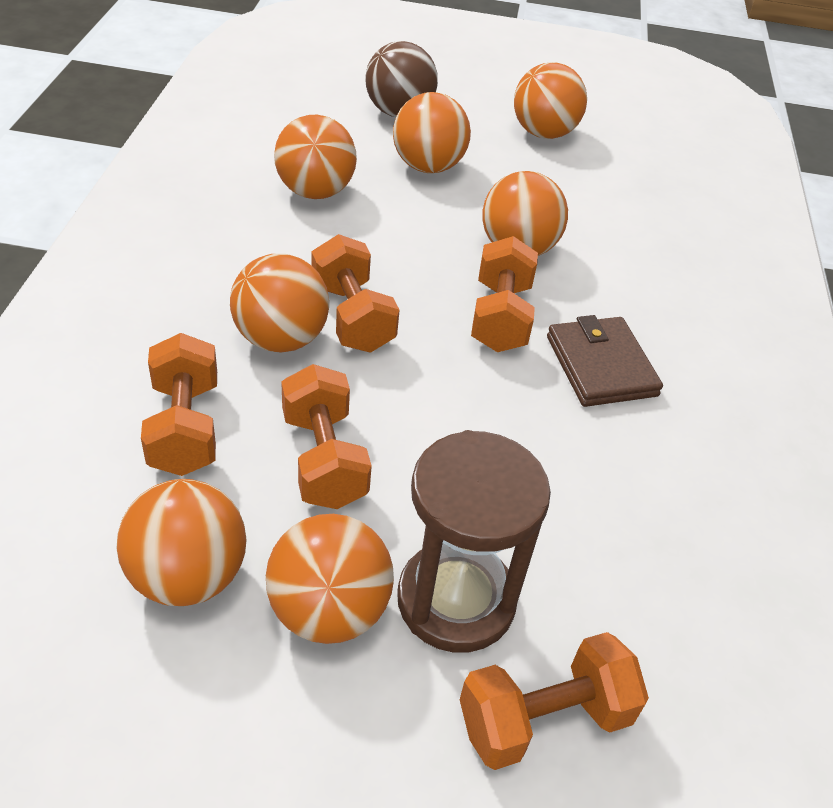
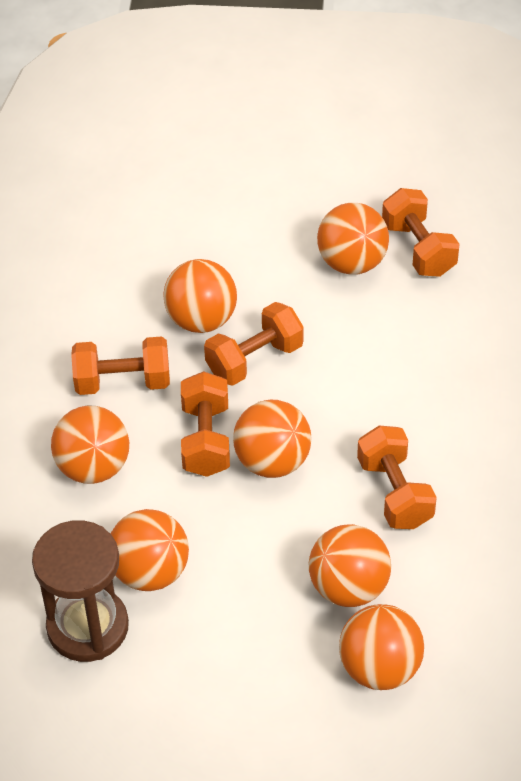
brown ball: 1 -> 0
brown wallet: 1 -> 0

